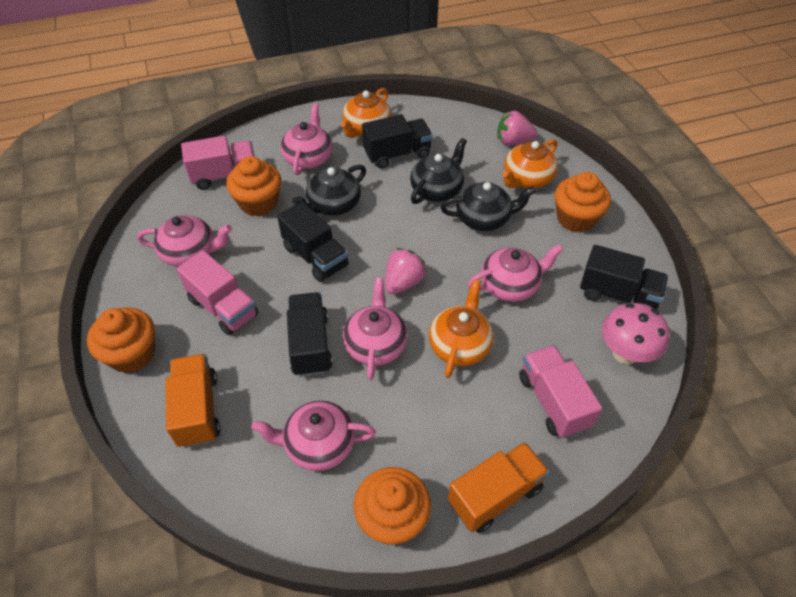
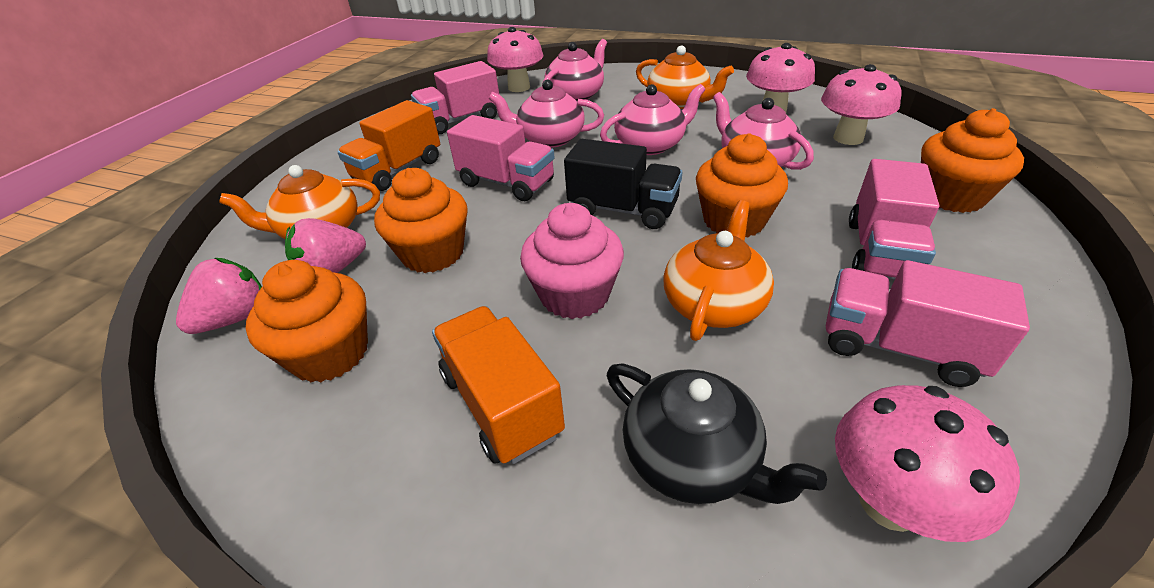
black teapot: 3 -> 1
black truck: 4 -> 1
pink cupcake: 0 -> 1
pink mushroom: 1 -> 4
pink teapot: 5 -> 4
pink truck: 3 -> 4

